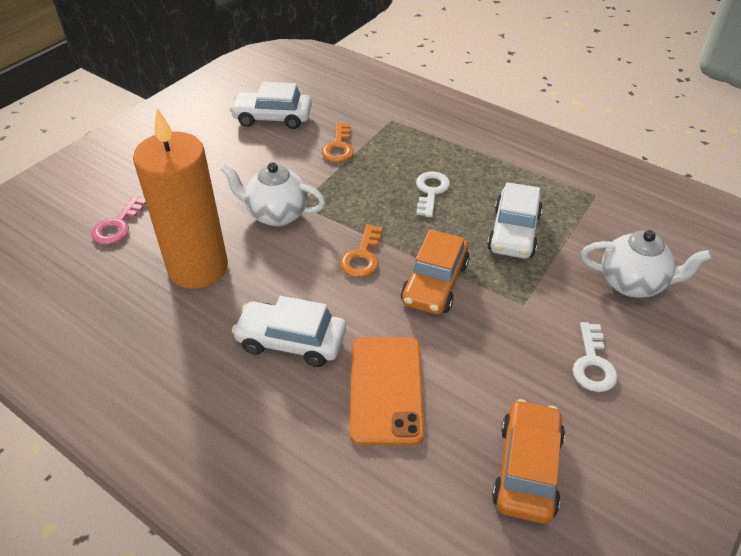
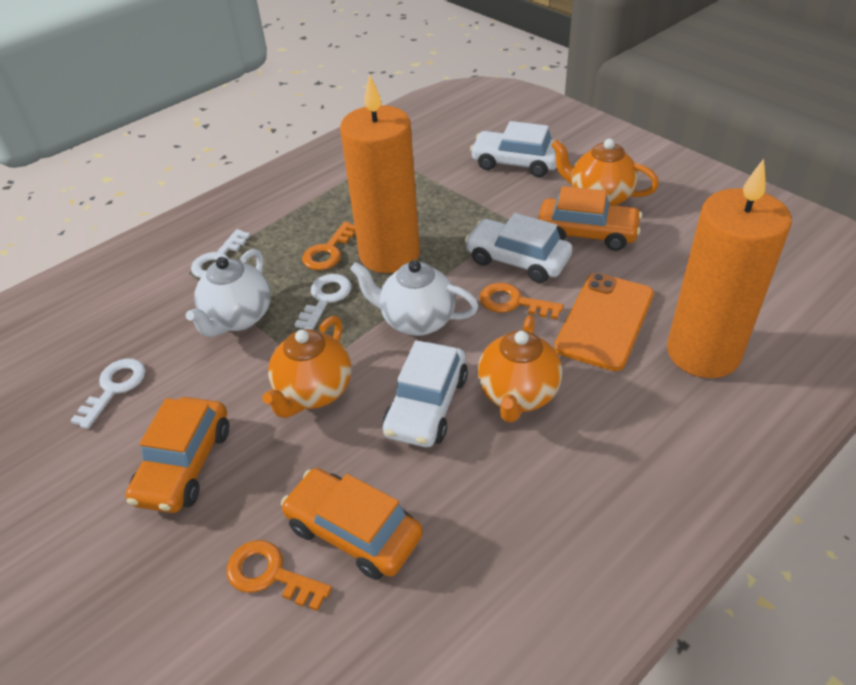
orange candle: 1 -> 2
orange car: 2 -> 3
orange key: 2 -> 3
orange teapot: 0 -> 3
pink key: 1 -> 0
white key: 2 -> 3

